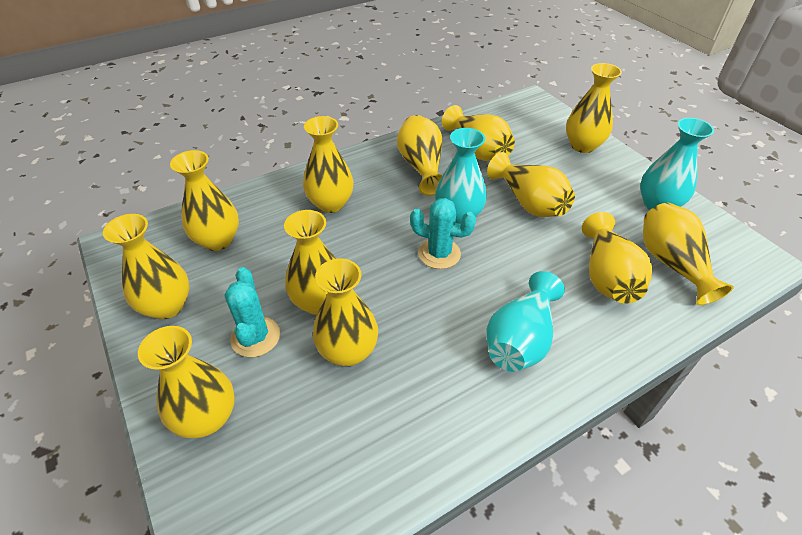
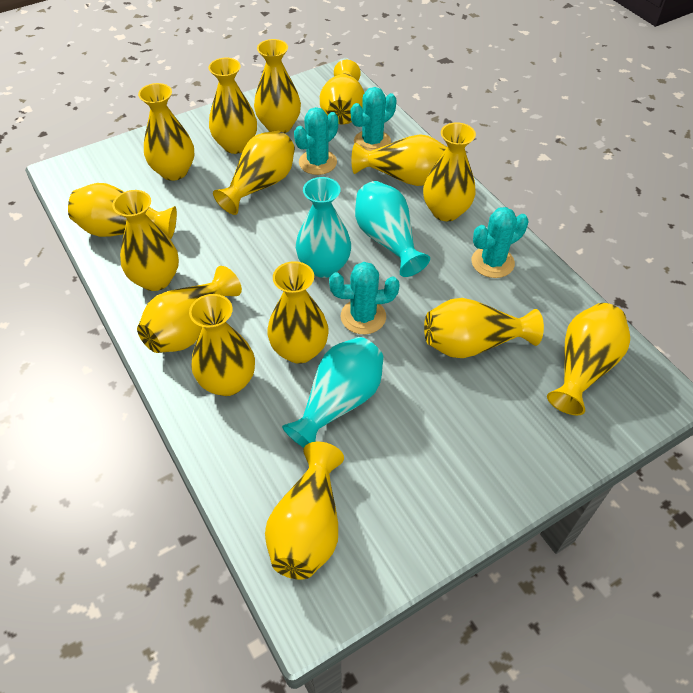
turquoise cactus: 2 -> 4
yellow vase: 12 -> 15

